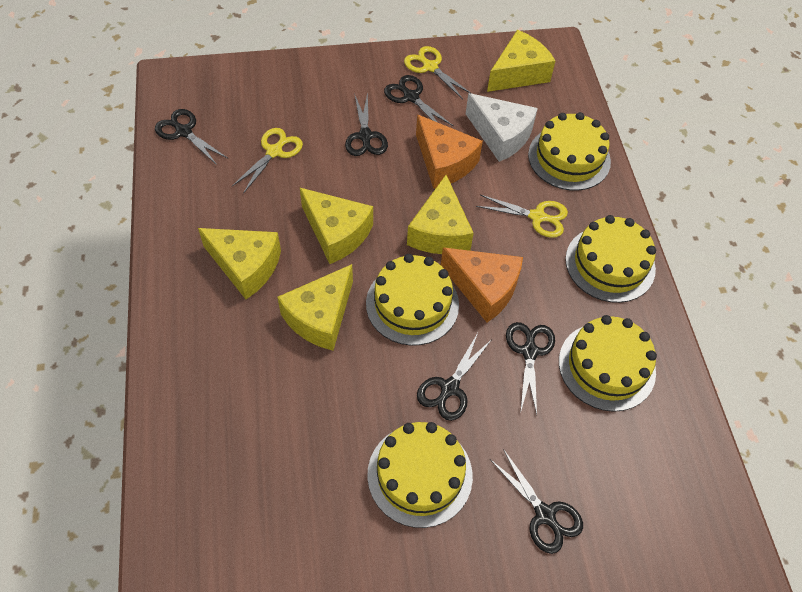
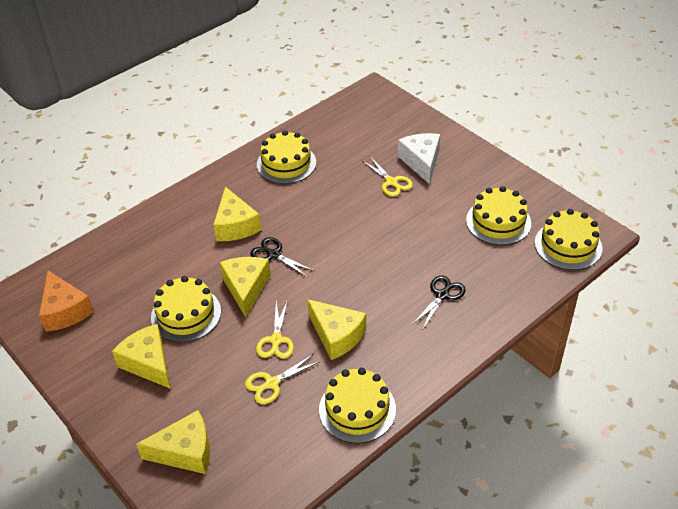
black scissors: 6 -> 2
orange cheese: 2 -> 1

